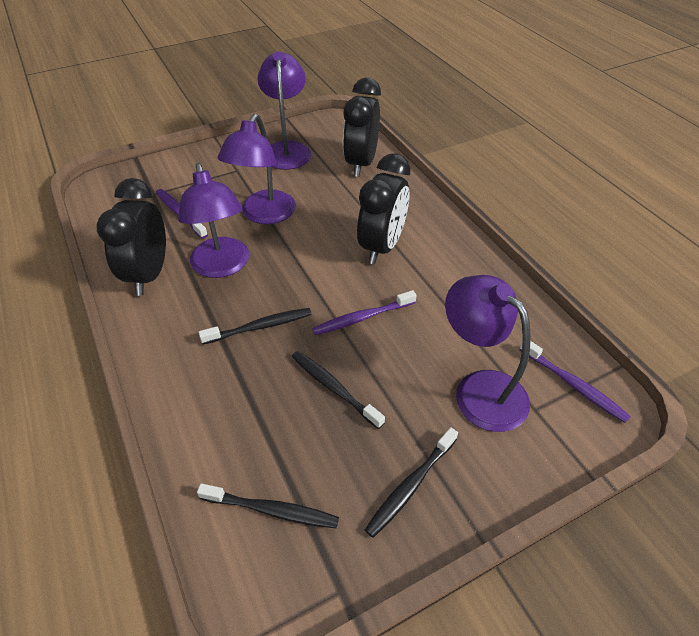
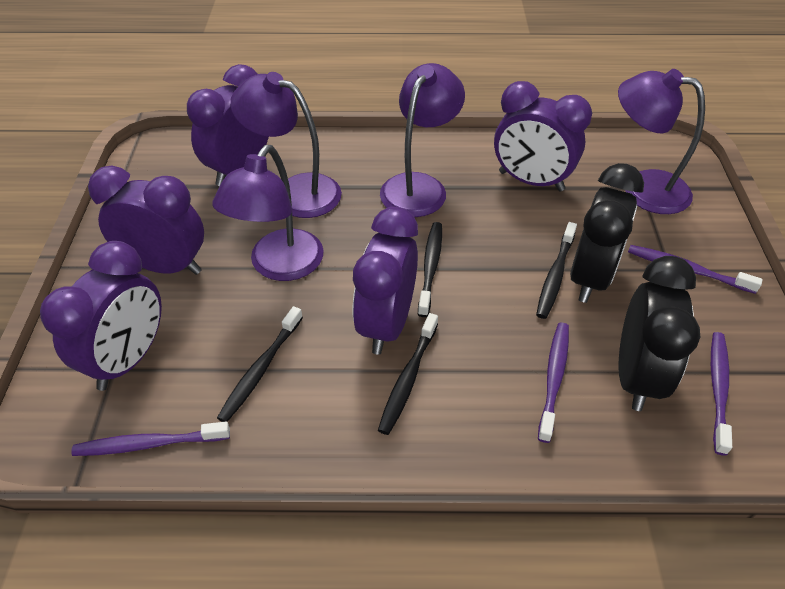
black clock: 3 -> 2
purple clock: 0 -> 5
purple toothbrush: 3 -> 4

